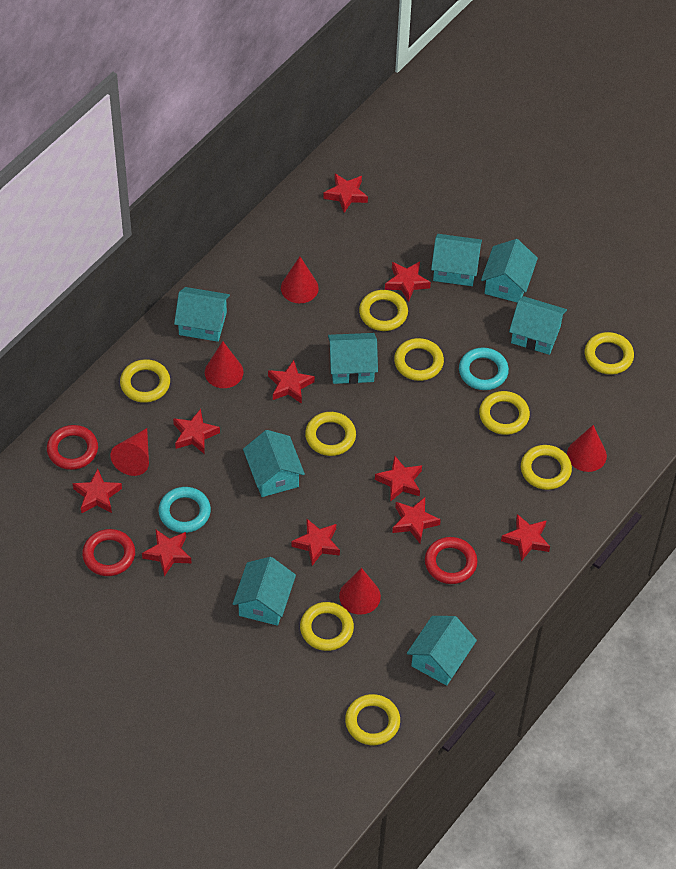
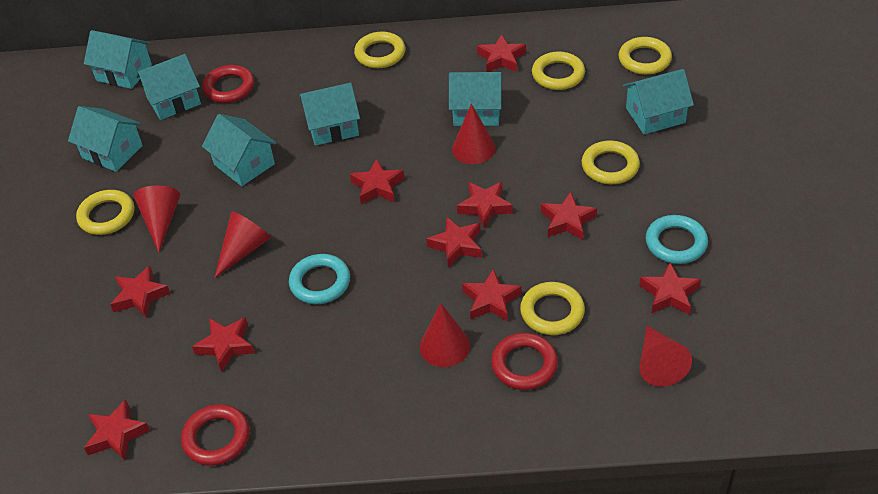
turquoise house: 8 -> 7
yellow ring: 9 -> 6

